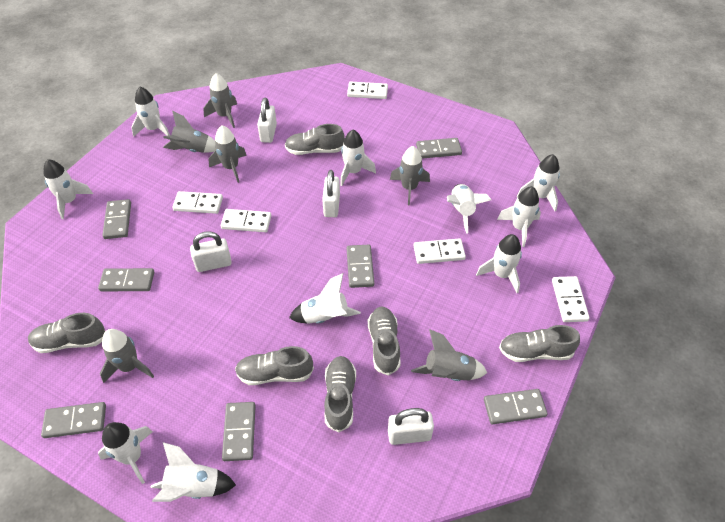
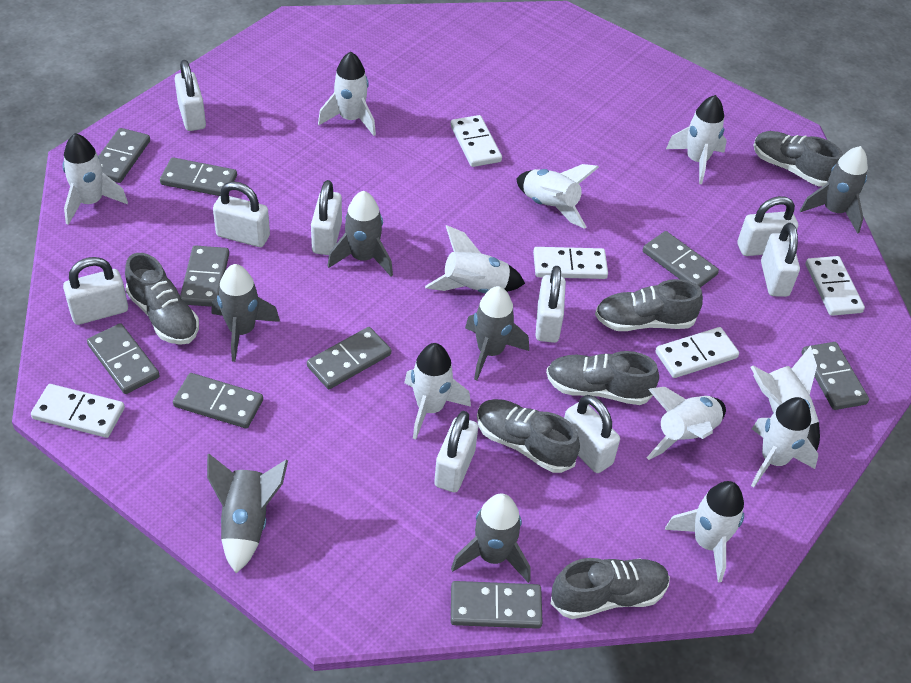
grey domino: 7 -> 9
white padlock: 4 -> 9

